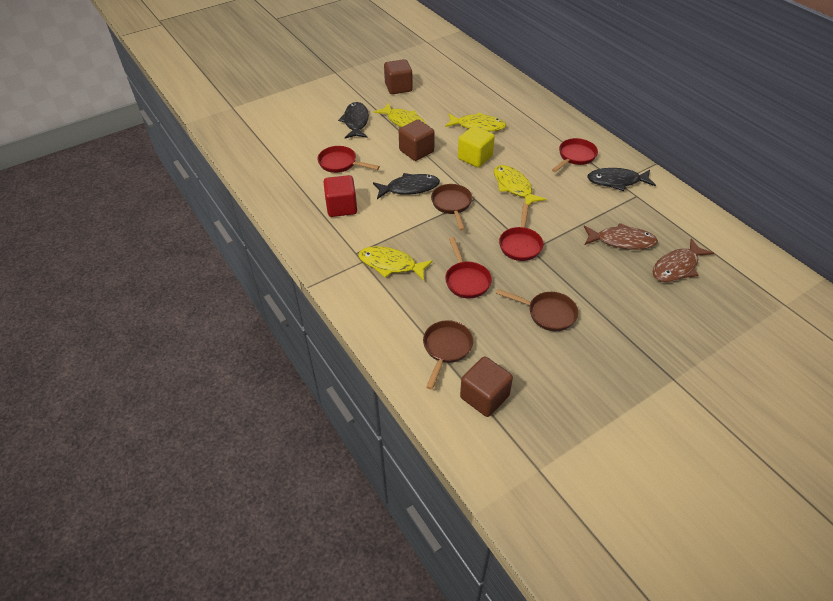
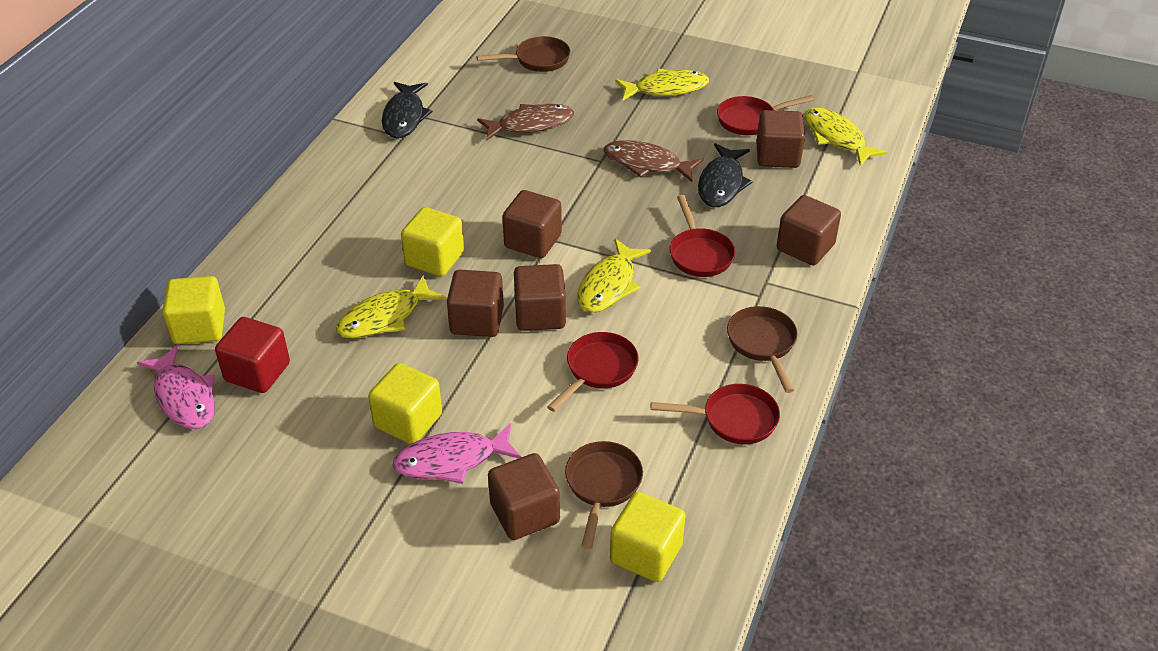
black fish: 3 -> 2
brown cube: 3 -> 6
pink fish: 0 -> 2
yellow cube: 1 -> 4

